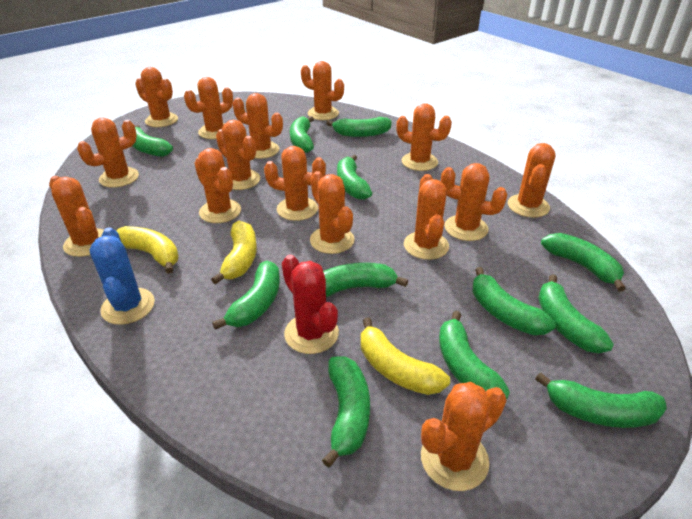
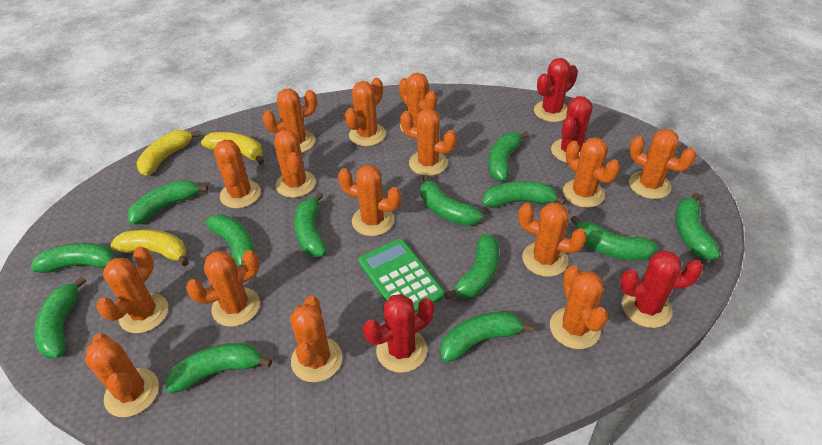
blue cactus: 1 -> 0
green banana: 12 -> 13
green calculator: 0 -> 1
red cactus: 1 -> 4

